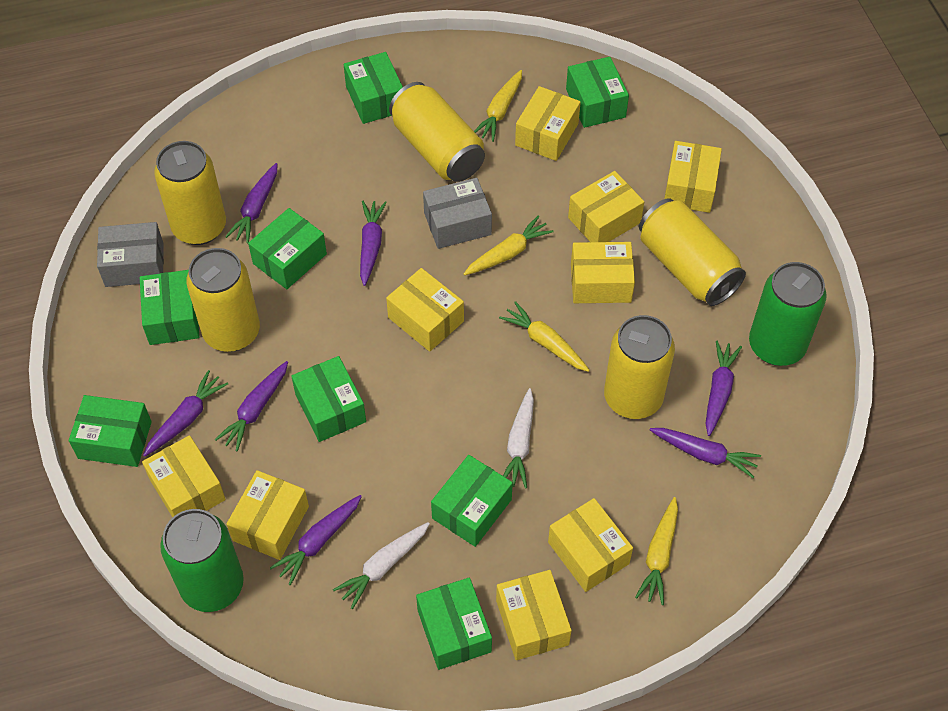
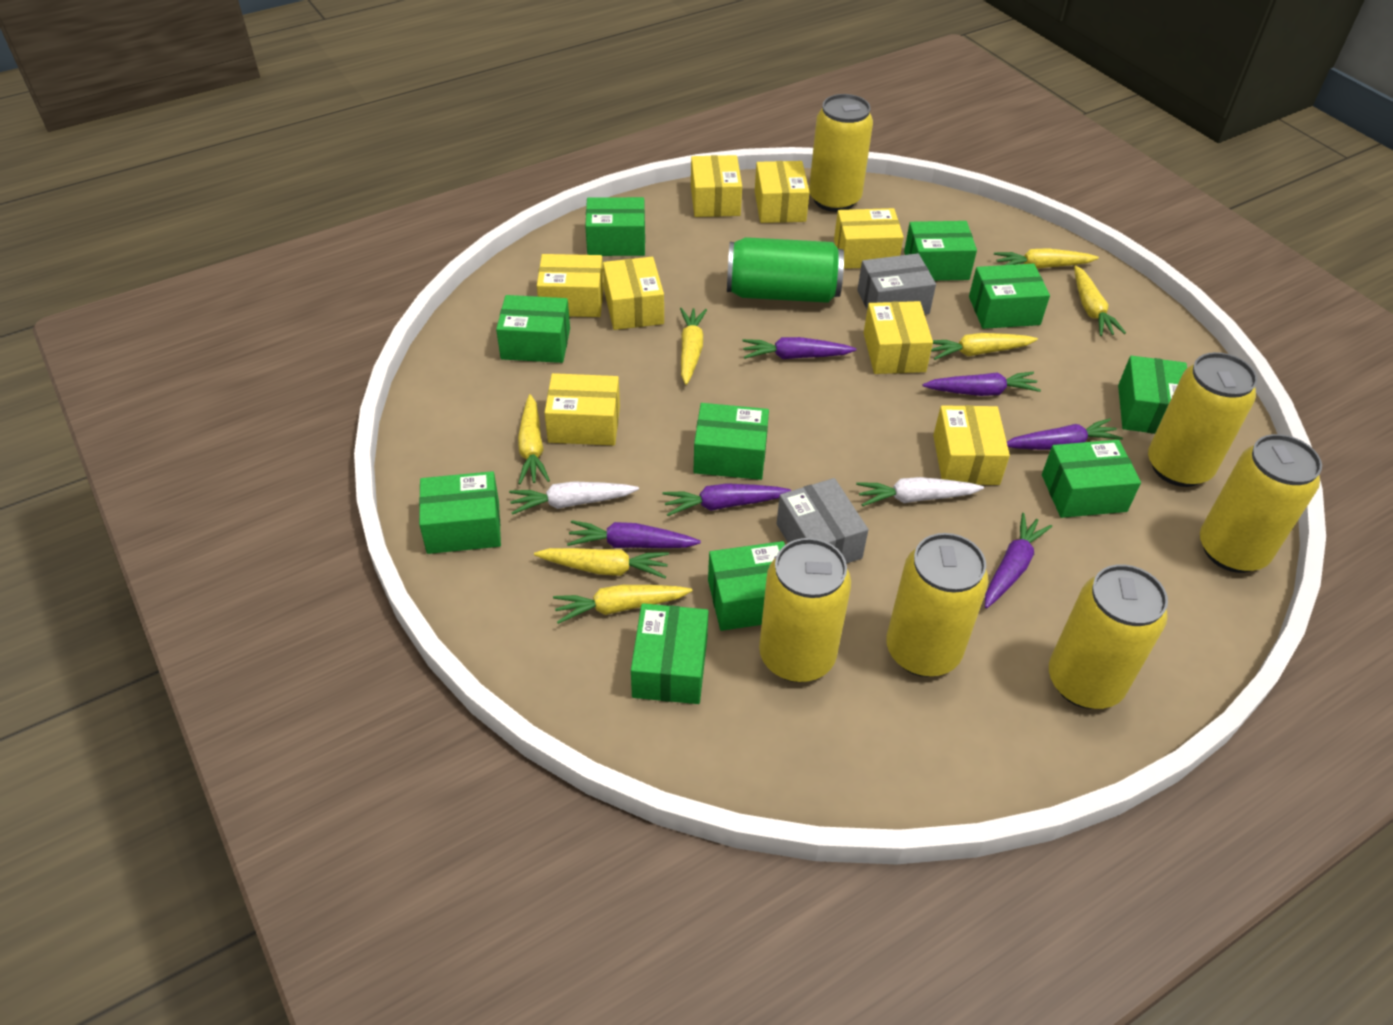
green box: 8 -> 10
green can: 2 -> 1
purple carrot: 7 -> 6
yellow box: 9 -> 8
yellow can: 5 -> 6
yellow carrot: 4 -> 7

